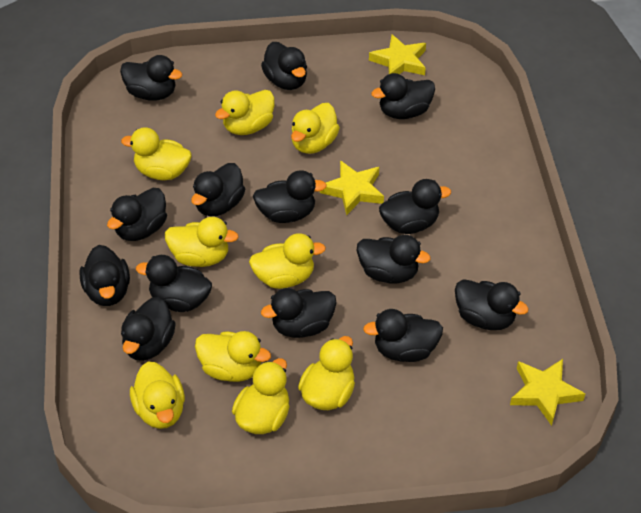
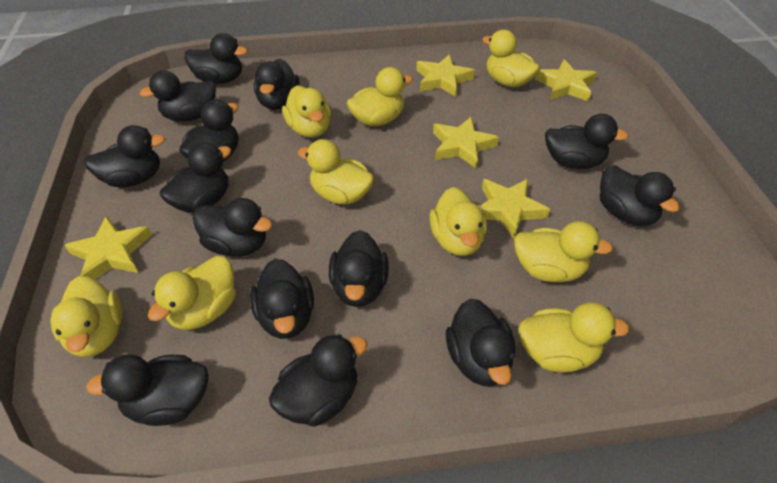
yellow star: 3 -> 5

